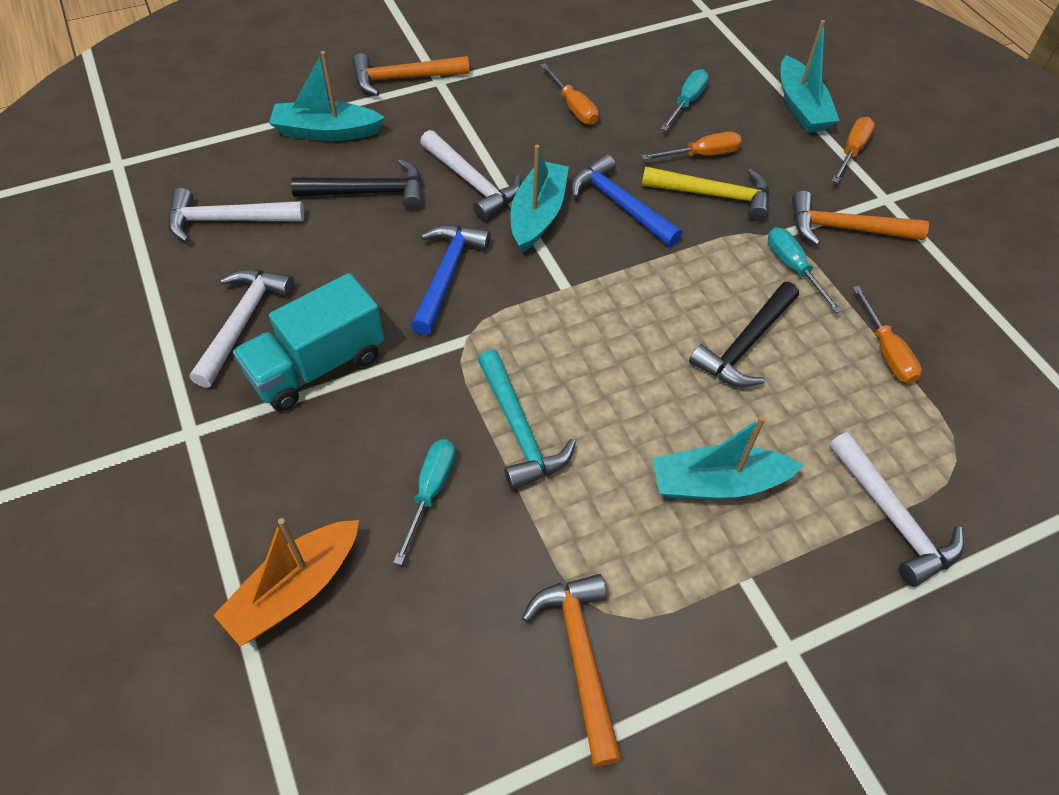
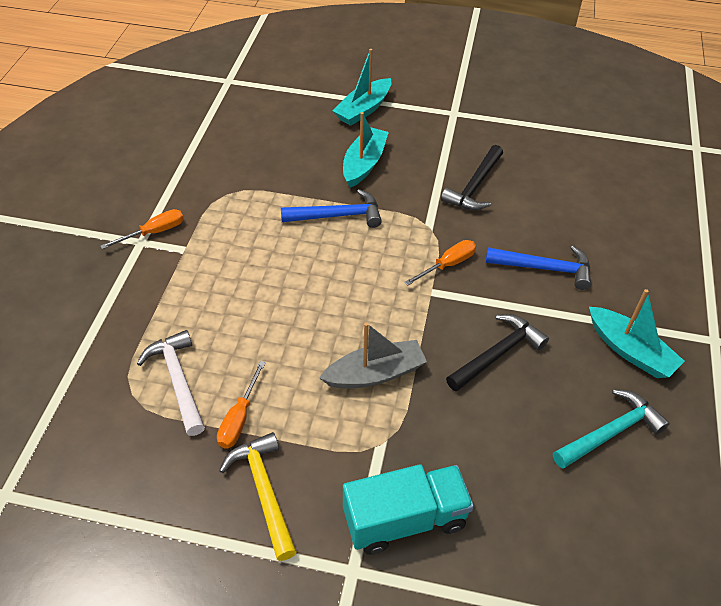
grey boat: 0 -> 1
orange boat: 1 -> 0
orange hammer: 3 -> 0
orange screwdriver: 4 -> 3
turquoise boat: 4 -> 3
turquoise screwdriver: 3 -> 0
white hammer: 4 -> 1

